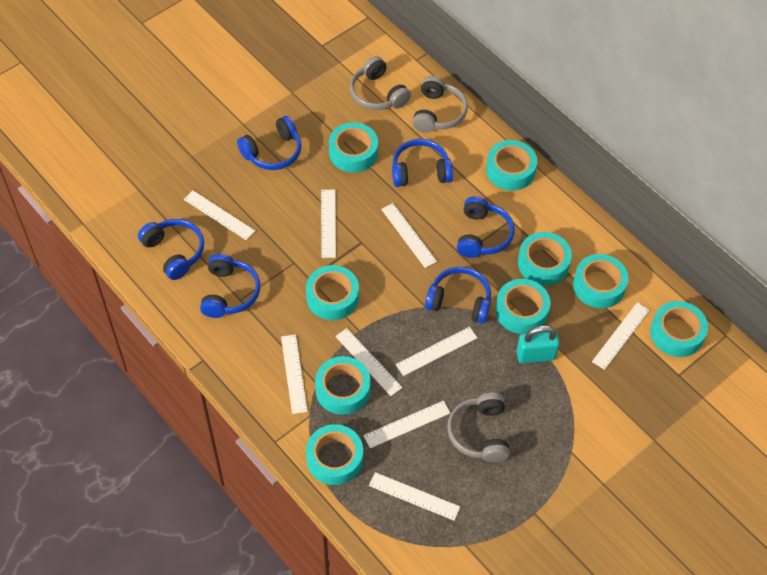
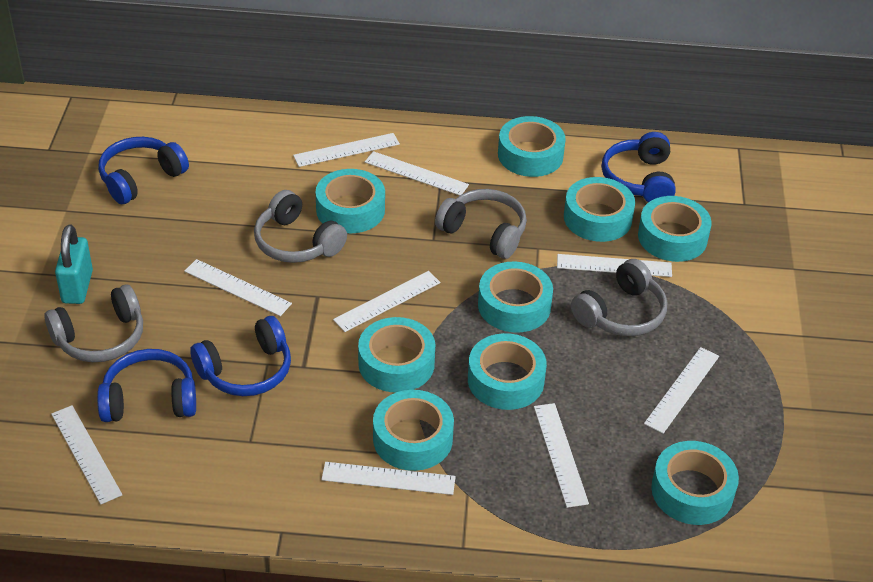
blue headphones: 6 -> 4
grey headphones: 3 -> 4

